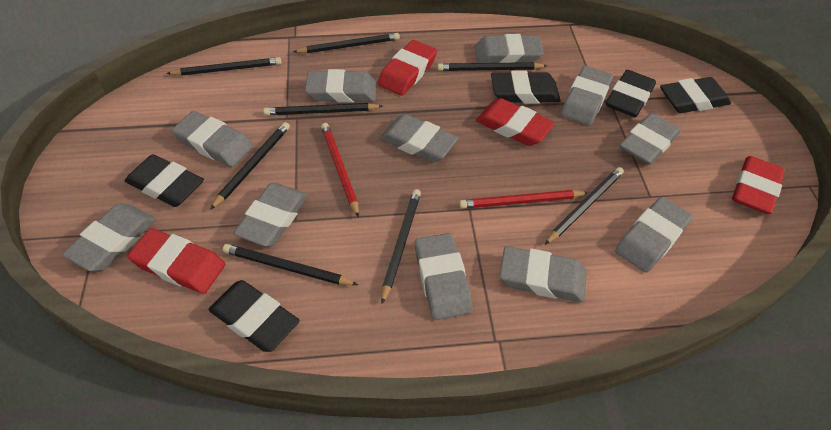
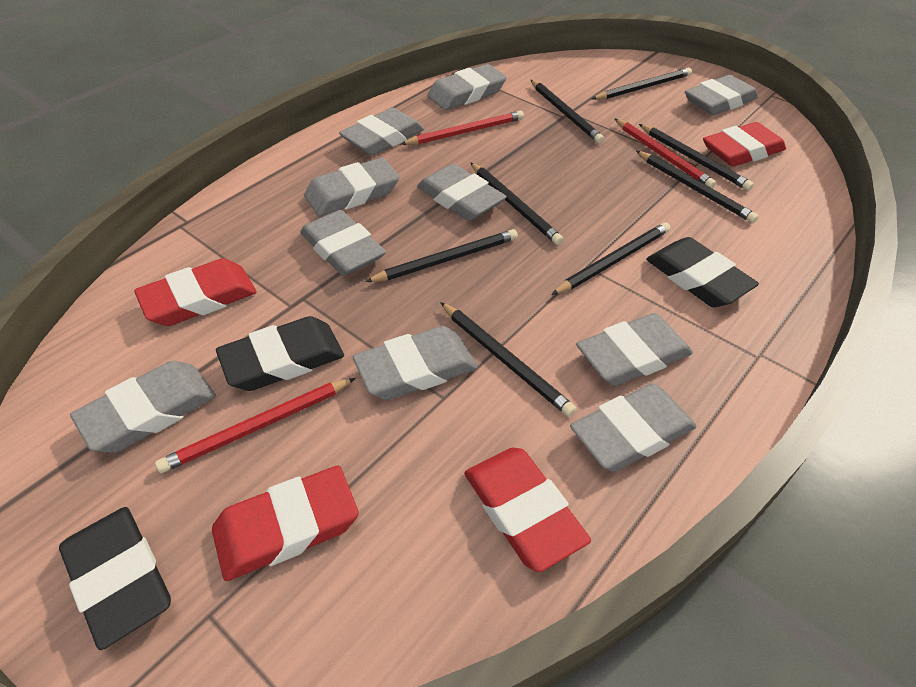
black eraser: 5 -> 3
grey eraser: 11 -> 10
red pencil: 2 -> 3

